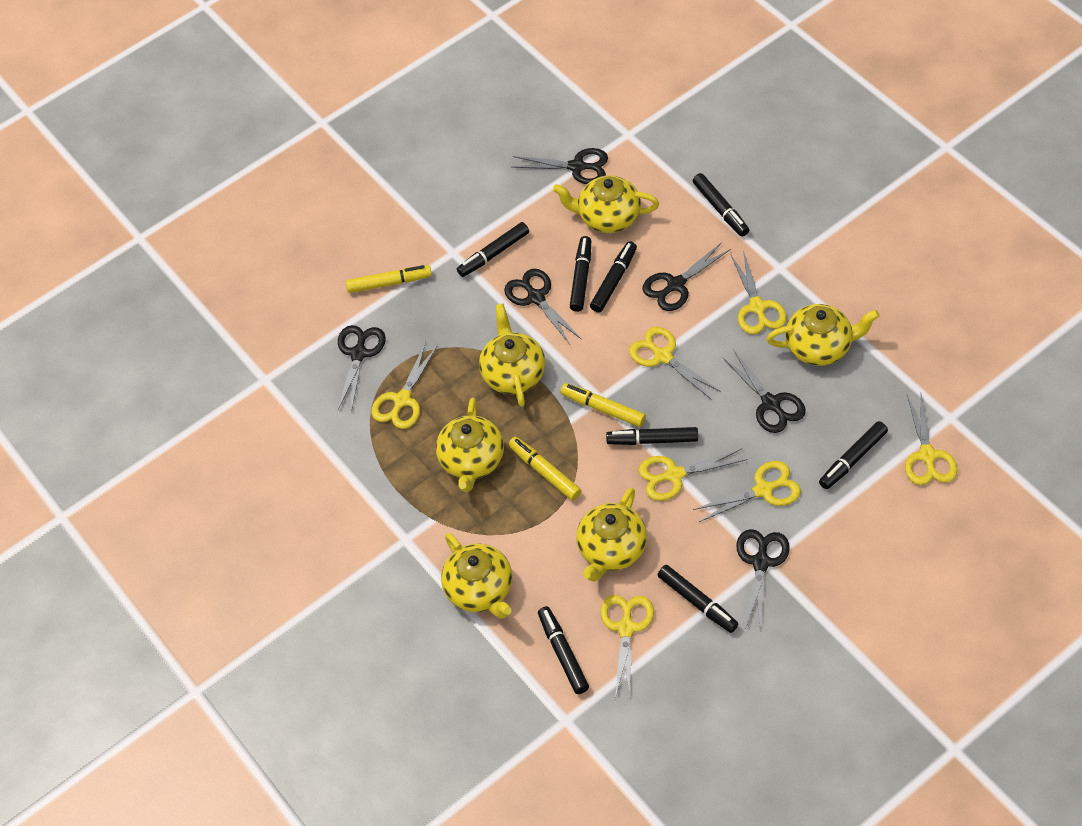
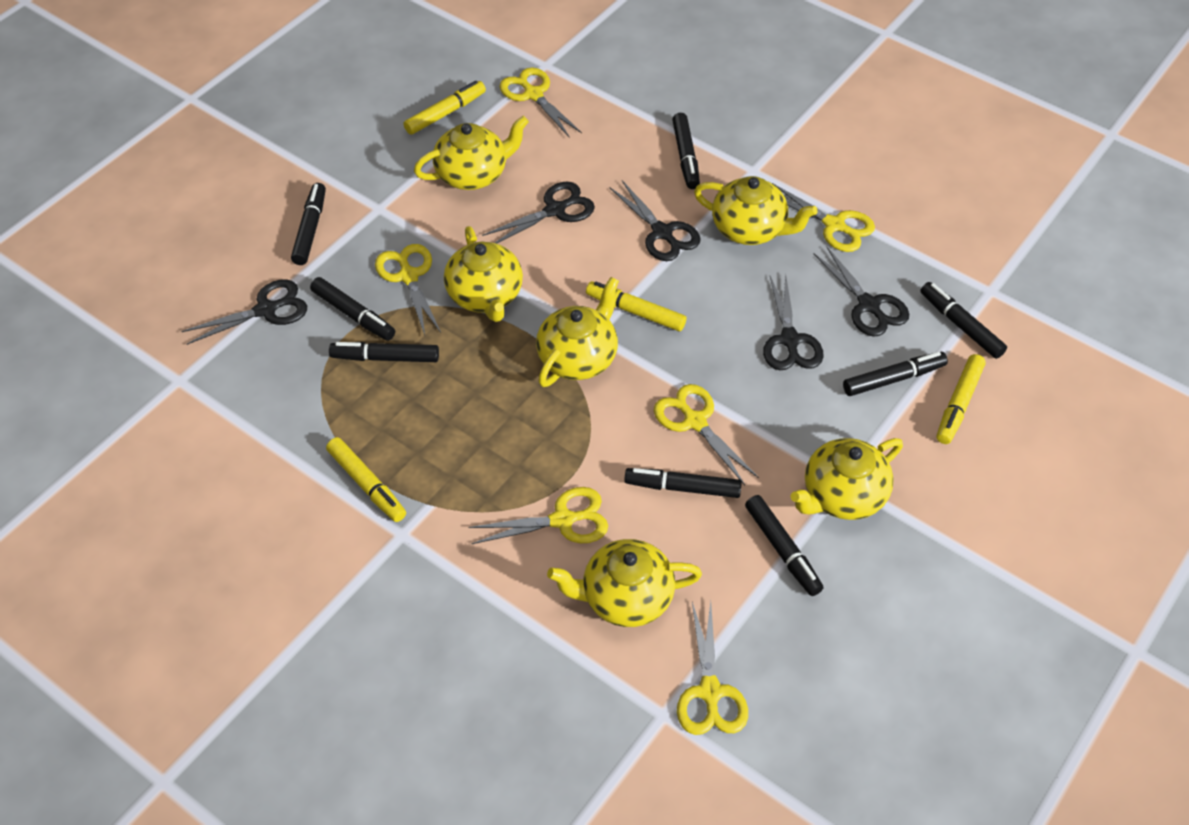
black scissors: 6 -> 5
yellow marker: 3 -> 4
yellow scissors: 7 -> 6

